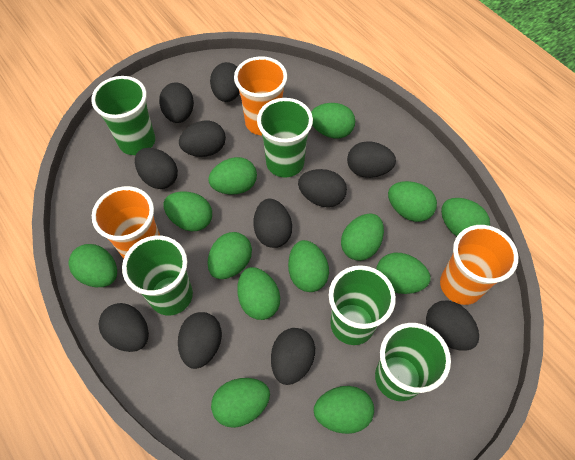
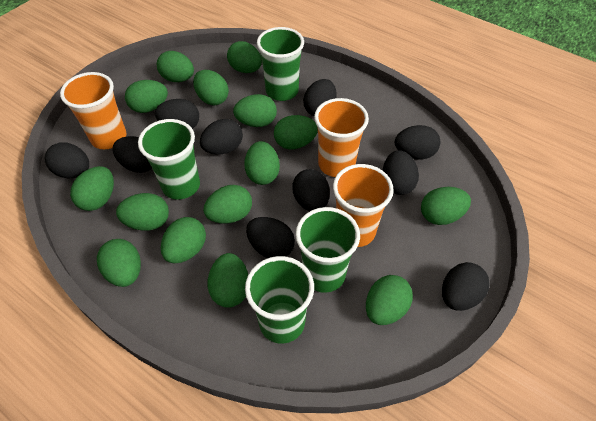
black egg: 11 -> 10
green cup: 5 -> 4
green egg: 13 -> 15

